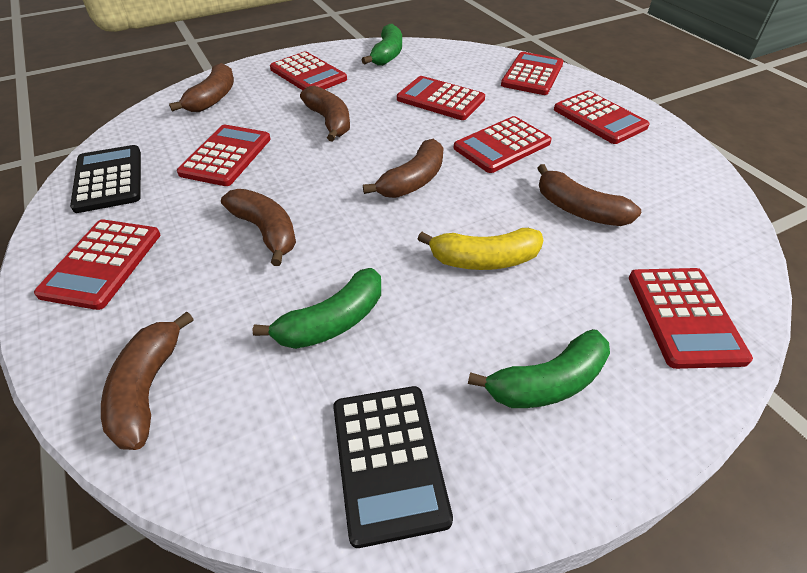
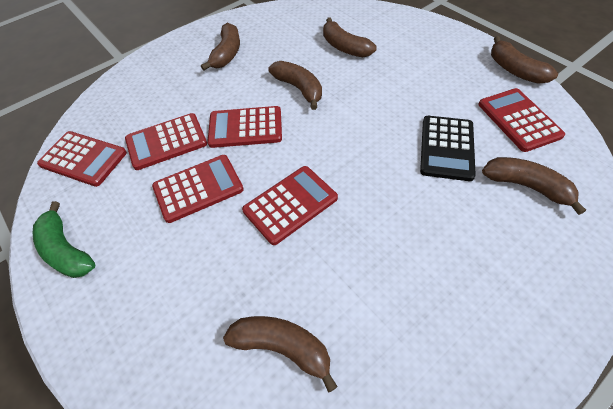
black calculator: 2 -> 1
green banana: 3 -> 1
red calculator: 8 -> 6
yellow banana: 1 -> 0

